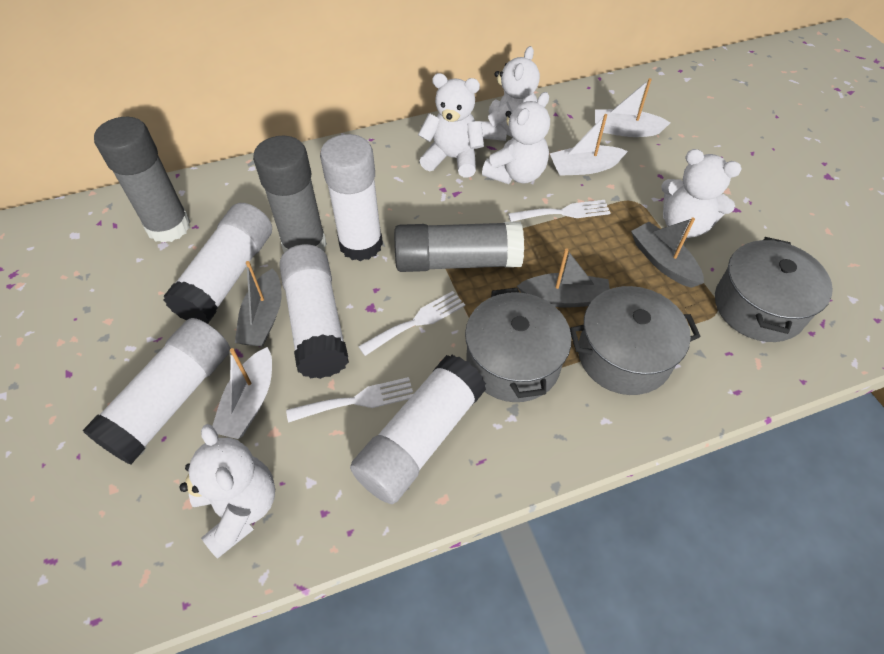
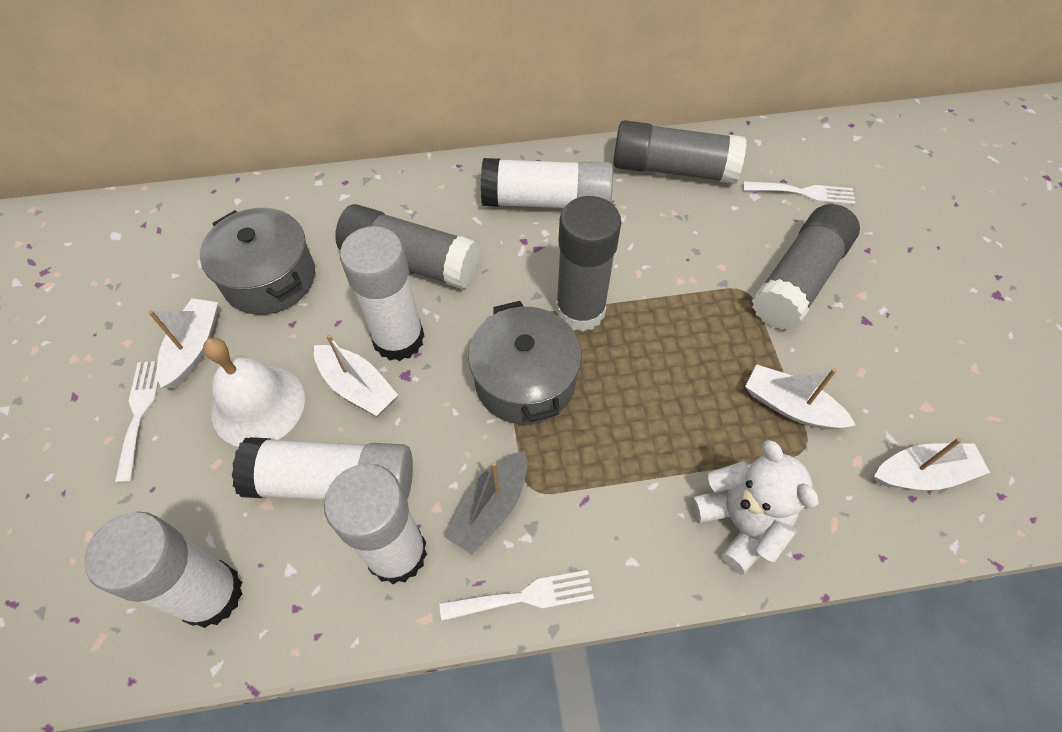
grey boat: 3 -> 1
grey glue stick: 3 -> 4
grey pot: 3 -> 2
white bell: 0 -> 1
white boat: 3 -> 4
white teddy bear: 5 -> 1

